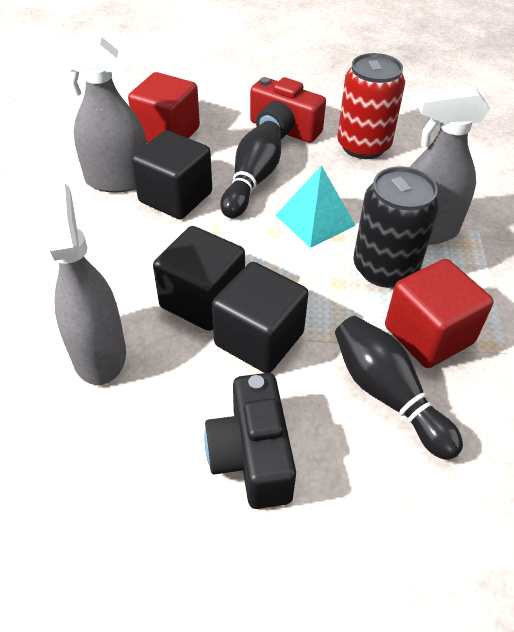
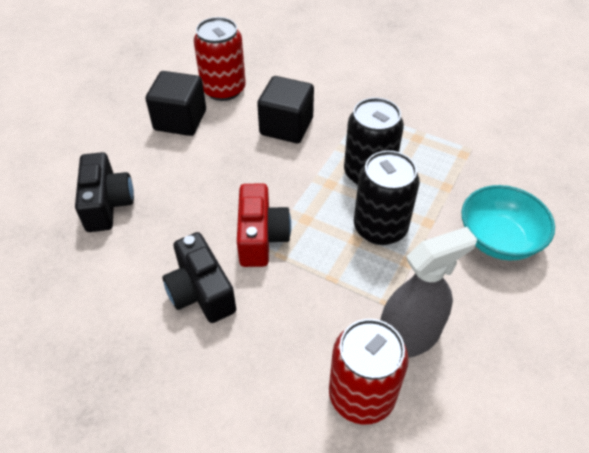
black bowling pin: 2 -> 0
black camera: 1 -> 2
black can: 1 -> 2
black cube: 3 -> 2
grey spray bottle: 3 -> 1
red can: 1 -> 2
red cube: 2 -> 0
turquoise bowl: 0 -> 1
turquoise pyramid: 1 -> 0

